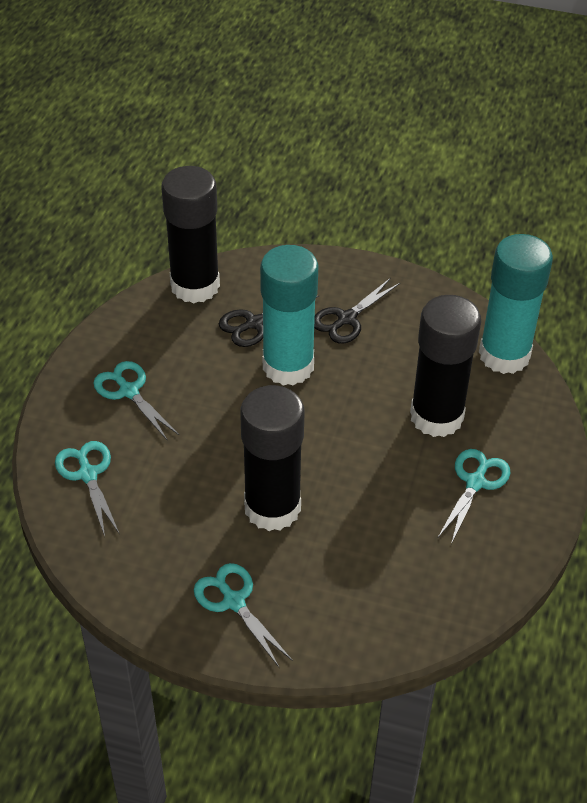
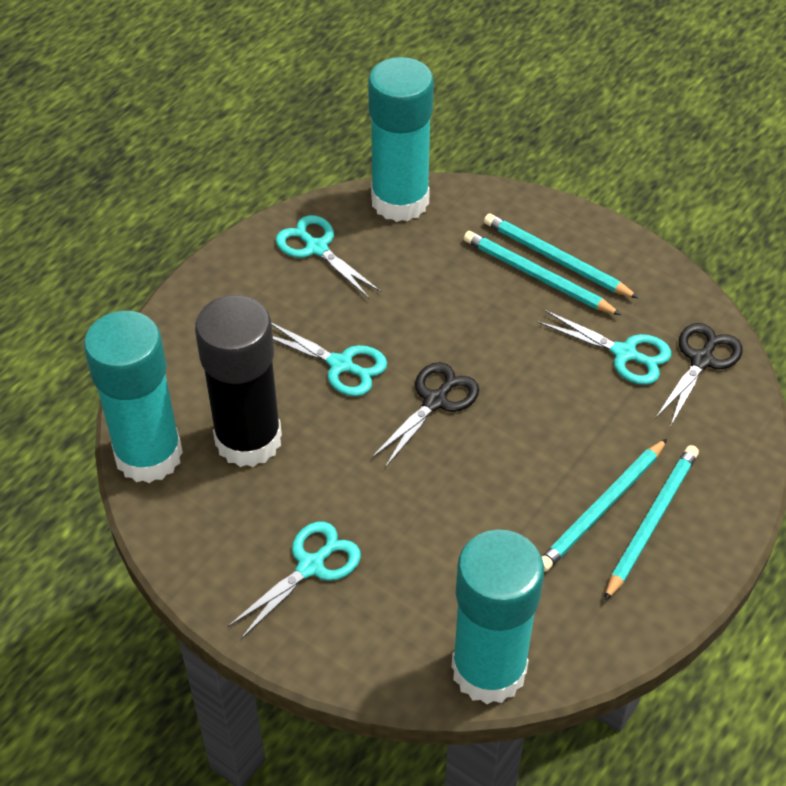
black glue stick: 3 -> 1
turquoise glue stick: 2 -> 3
turquoise pencil: 0 -> 4

